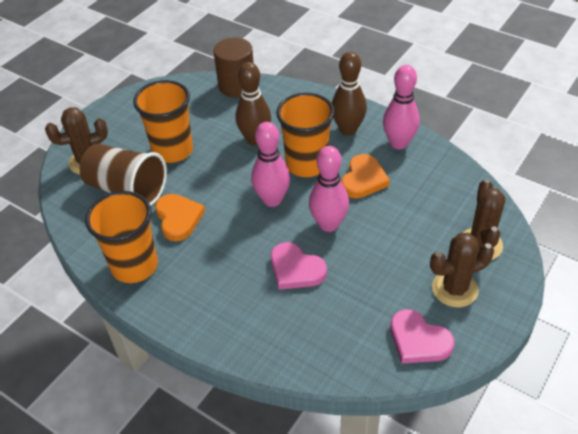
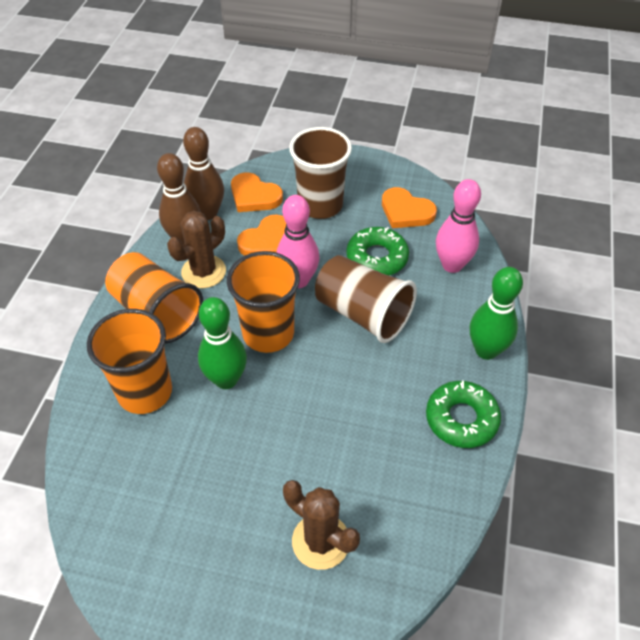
brown cactus: 3 -> 2
brown cup: 1 -> 2
brown cylinder: 1 -> 0
green bowling pin: 0 -> 2
green donut: 0 -> 2
orange heart: 2 -> 3
pink bowling pin: 3 -> 2
pink heart: 2 -> 0

